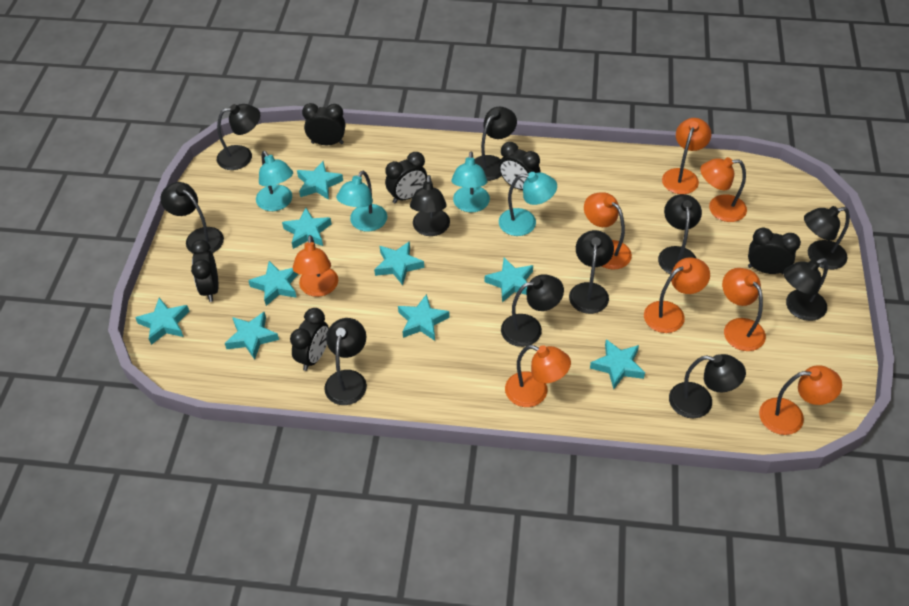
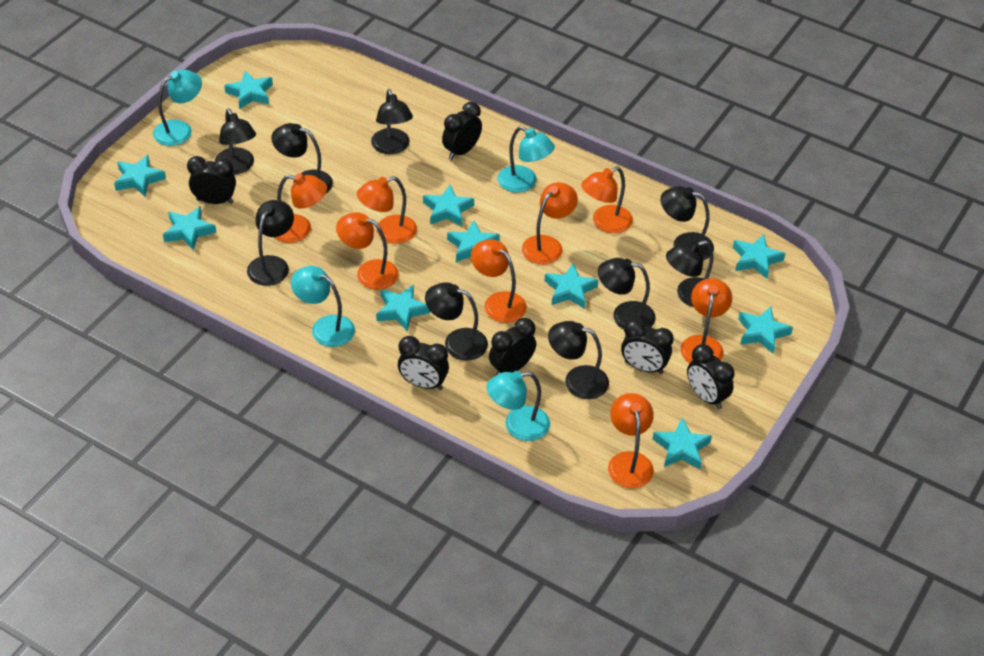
black lamp: 11 -> 9
turquoise star: 9 -> 10

